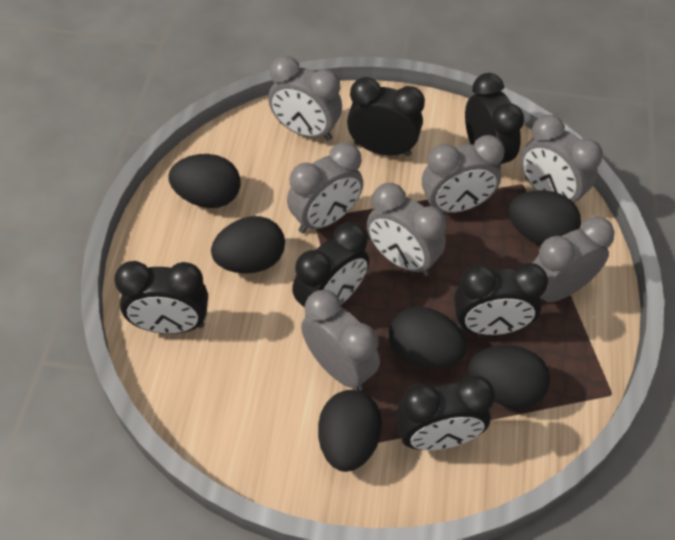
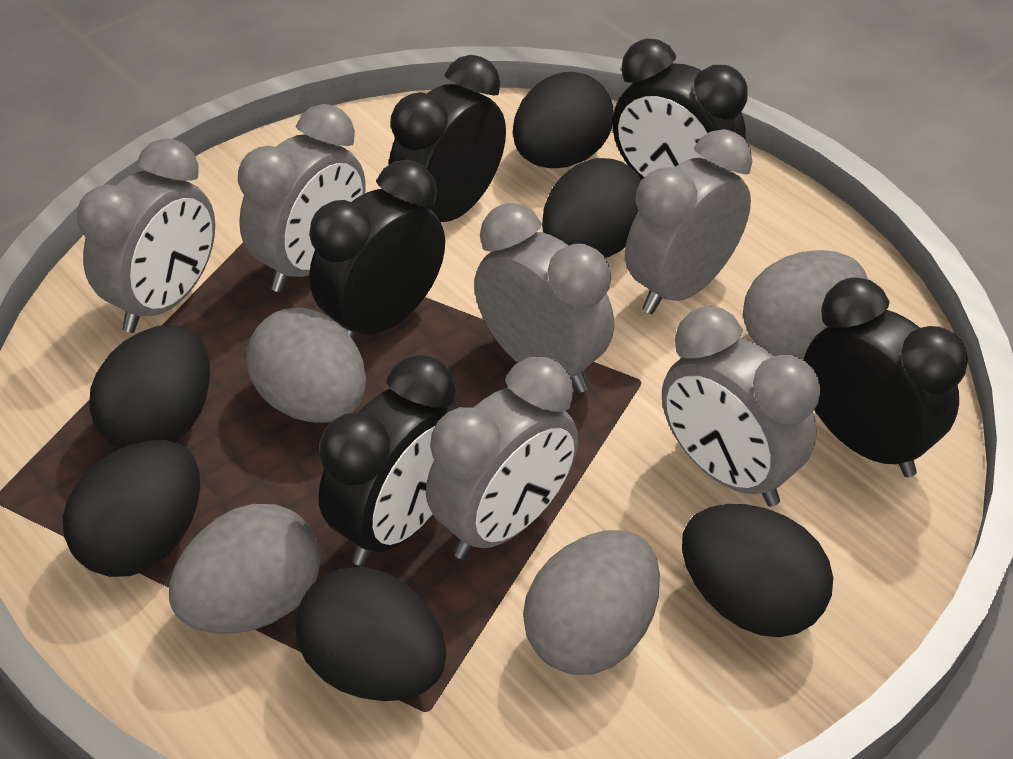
black clock: 6 -> 5
grey clock: 7 -> 6
grey egg: 0 -> 4

